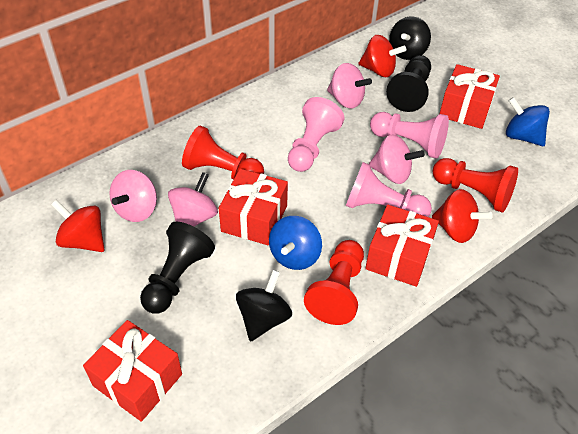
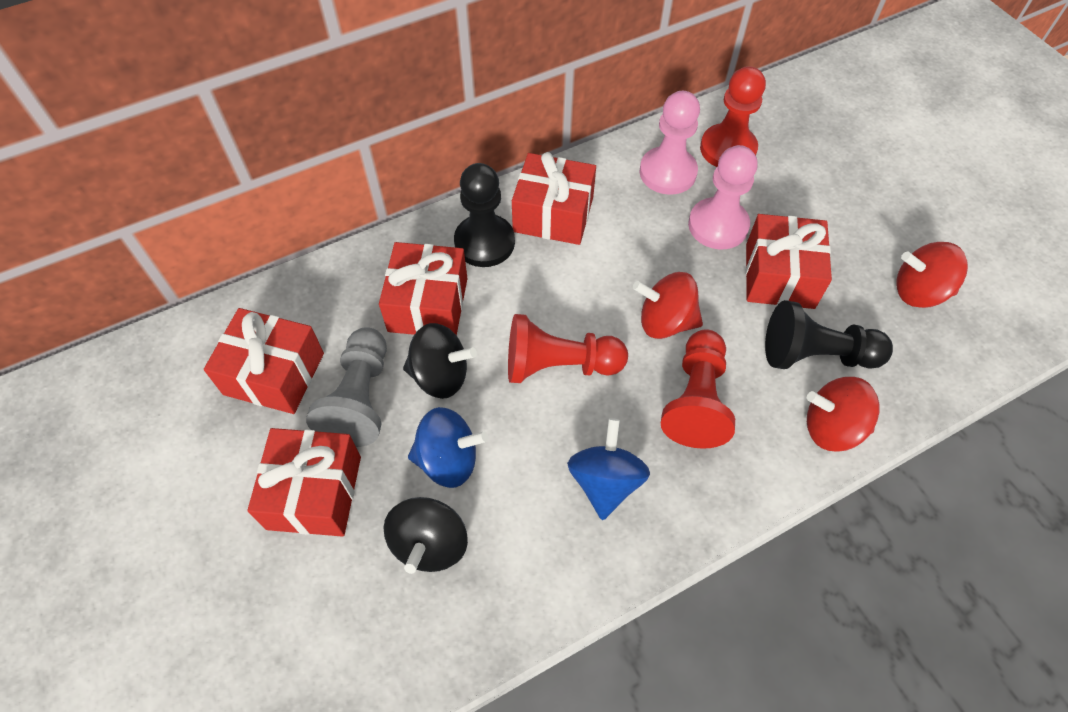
grey pawn: 0 -> 1
pink pawn: 3 -> 2
pink spinning top: 4 -> 0
red gift: 4 -> 5

